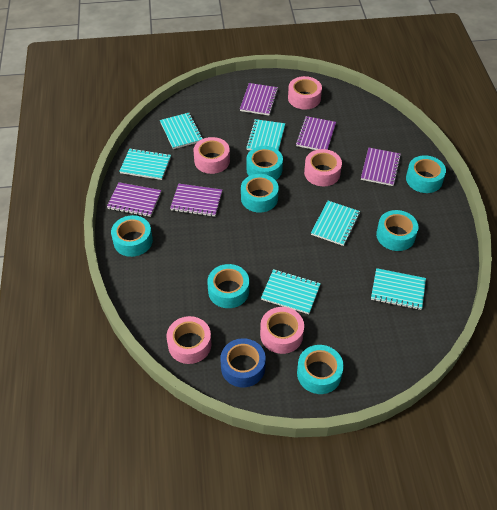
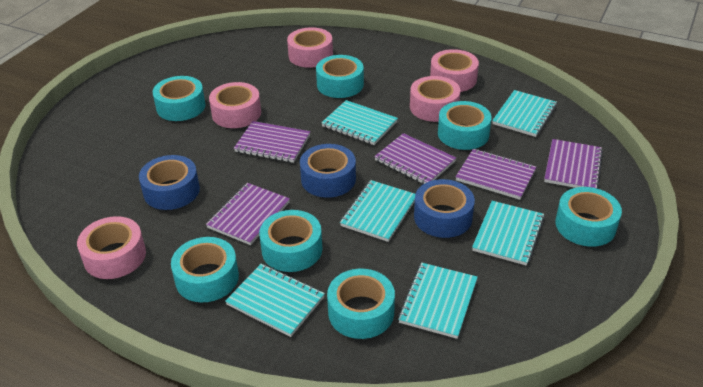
blue tape: 1 -> 3

